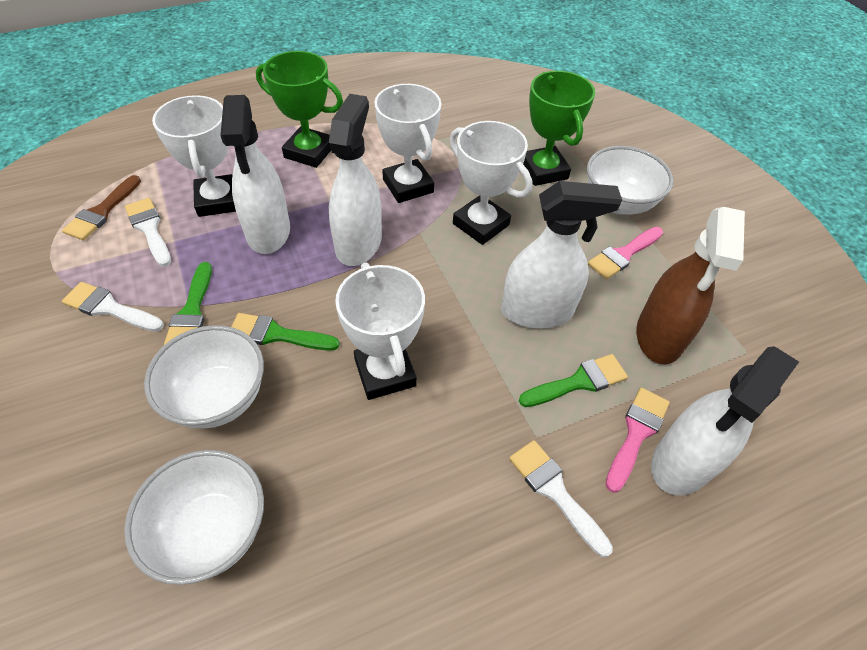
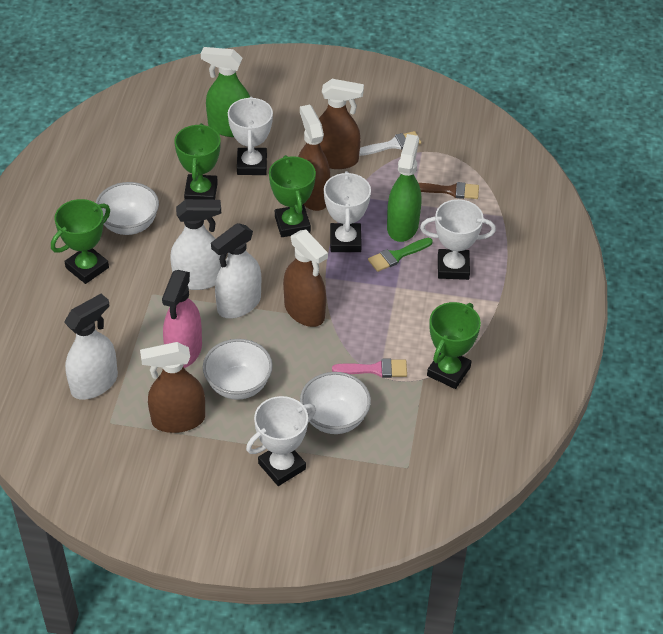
brown spray bottle: 1 -> 4
green brush: 3 -> 1
green spray bottle: 0 -> 2
green trophy: 2 -> 4
pink brush: 2 -> 1
pink spray bottle: 0 -> 1
white brush: 3 -> 1
white spray bottle: 4 -> 3

